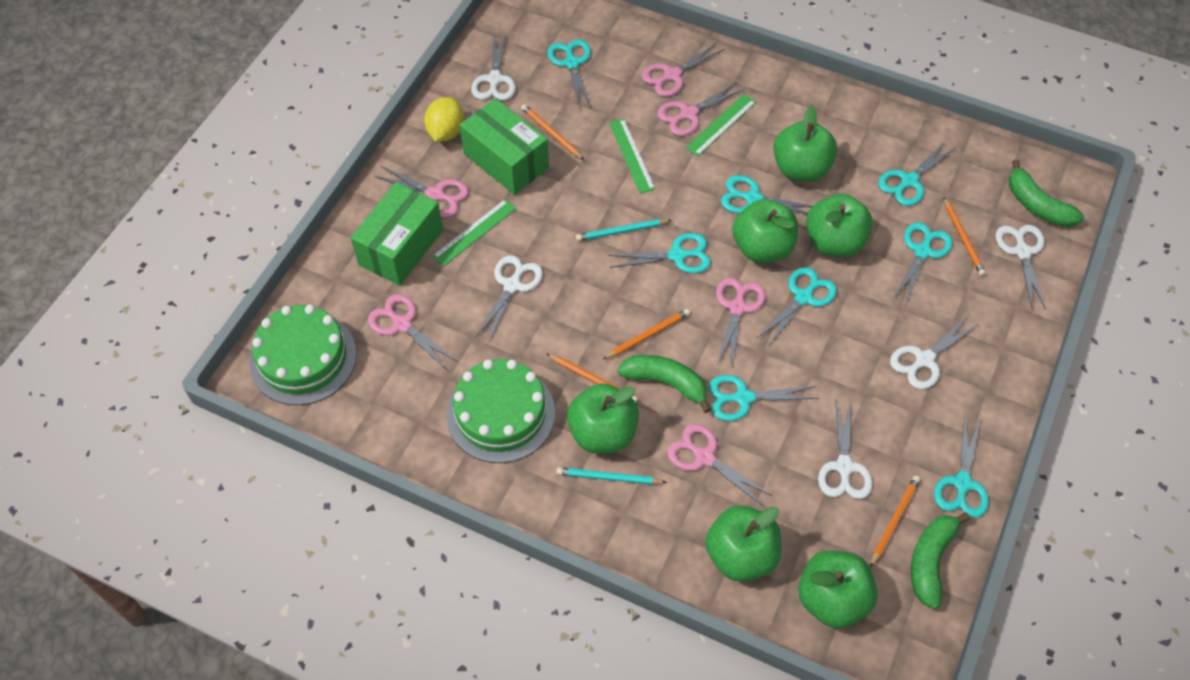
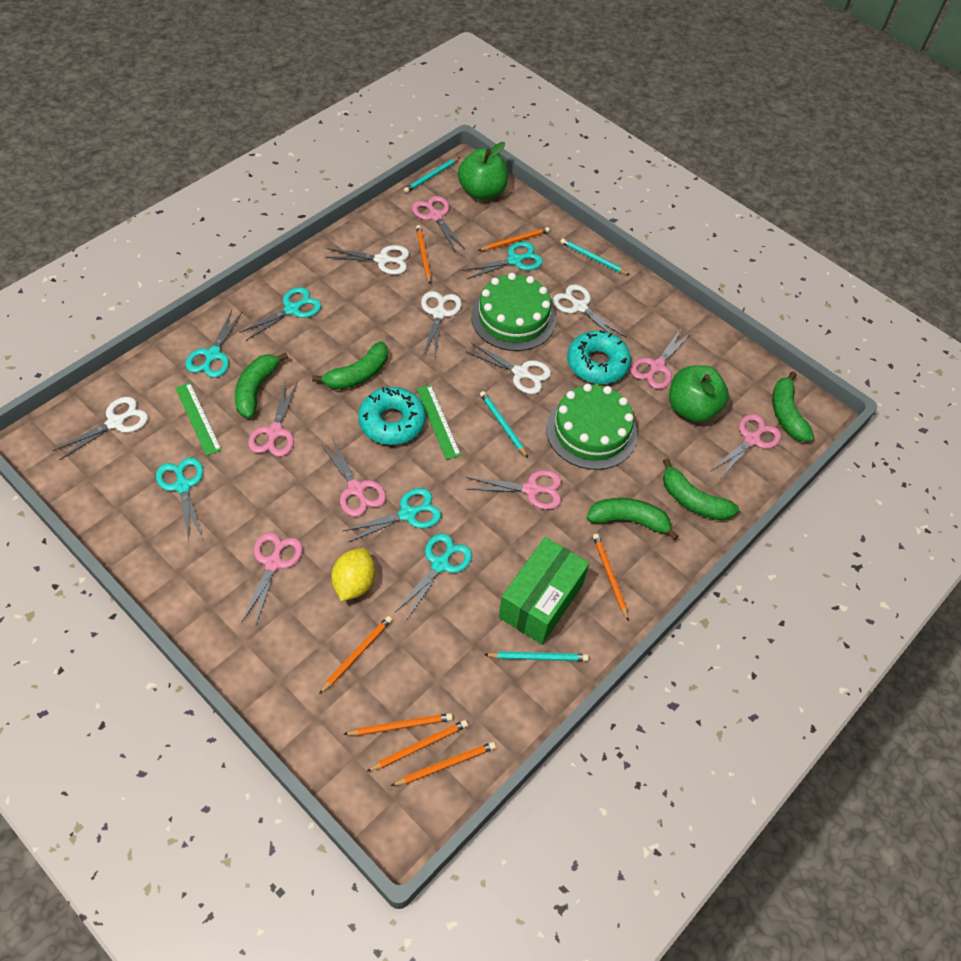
green apple: 6 -> 2
green banana: 3 -> 5
green box: 2 -> 1
green ruler: 3 -> 2
orange pencil: 5 -> 7
pink scissors: 6 -> 7
turquoise donut: 0 -> 2
turquoise pencil: 2 -> 4
turquoise scissors: 8 -> 6

